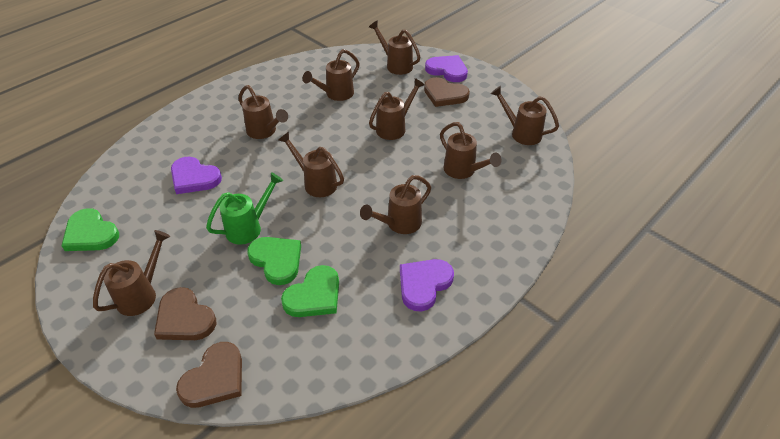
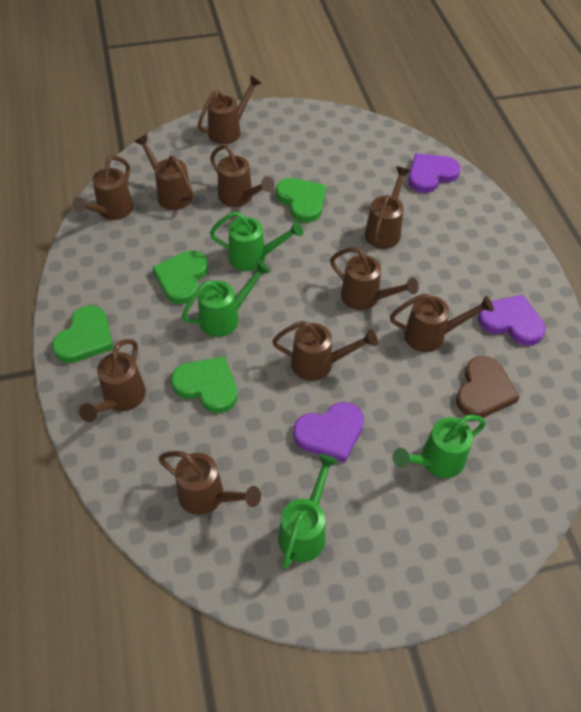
brown heart: 3 -> 1
brown watering can: 9 -> 10
green heart: 3 -> 4
green watering can: 1 -> 4

